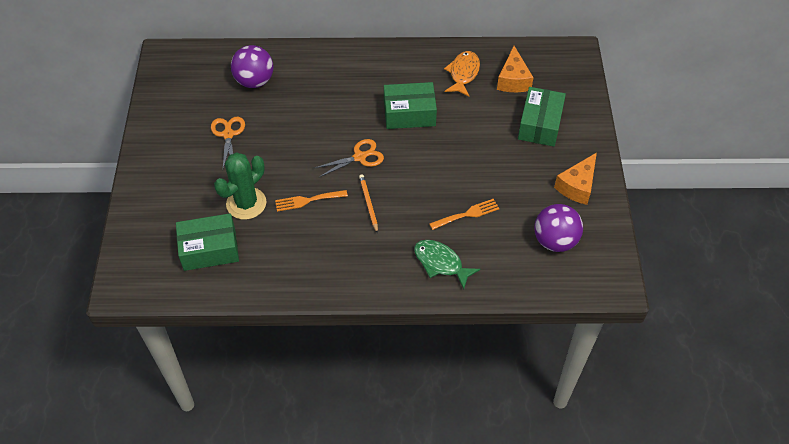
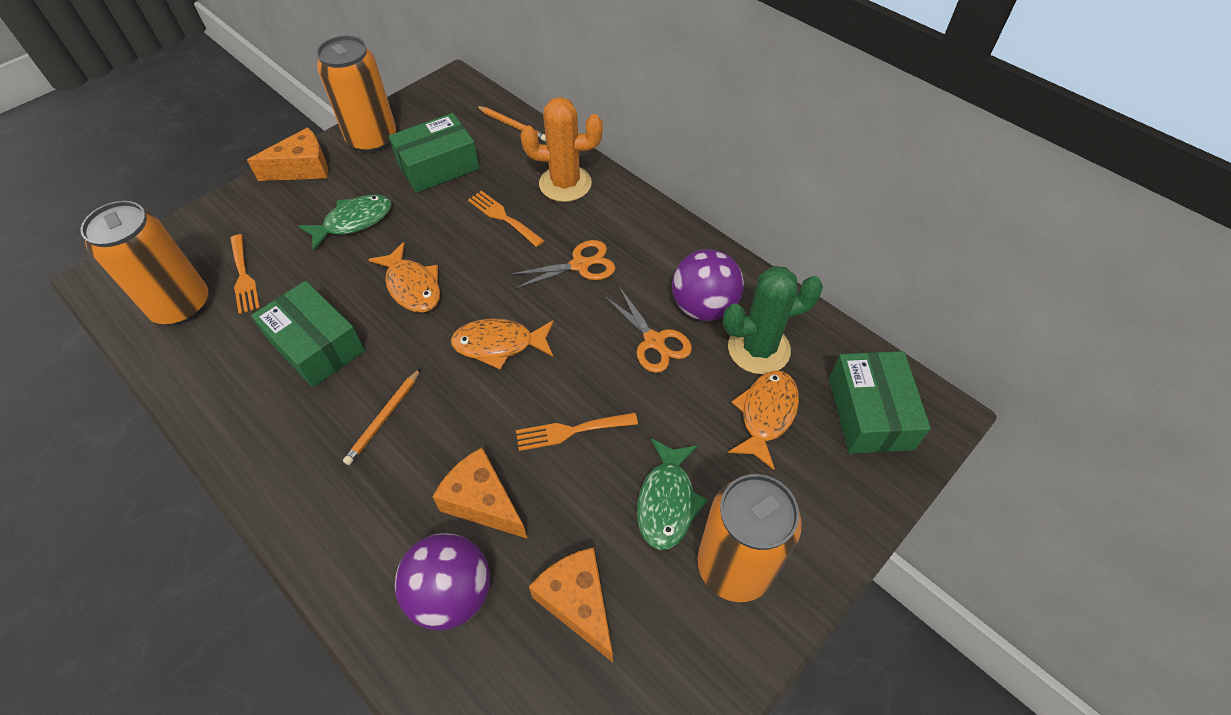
green fish: 1 -> 2
orange cactus: 0 -> 1
orange can: 0 -> 3
orange cheese: 2 -> 3
orange fish: 1 -> 3
orange fork: 2 -> 3
orange pencil: 1 -> 2

